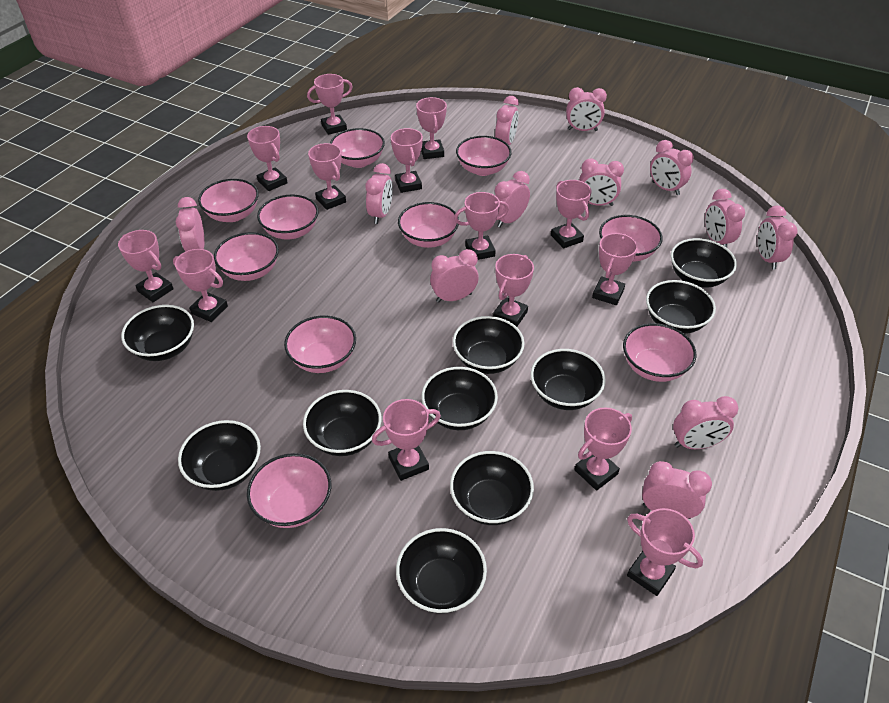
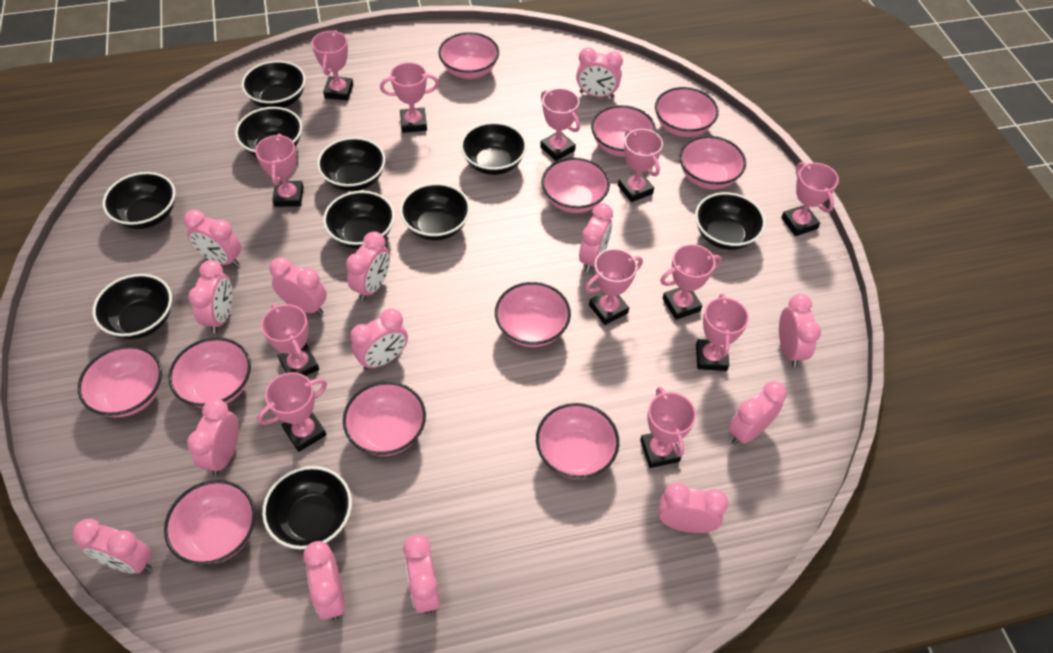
pink bowl: 10 -> 11
pink clock: 12 -> 14
pink trophy: 14 -> 12

